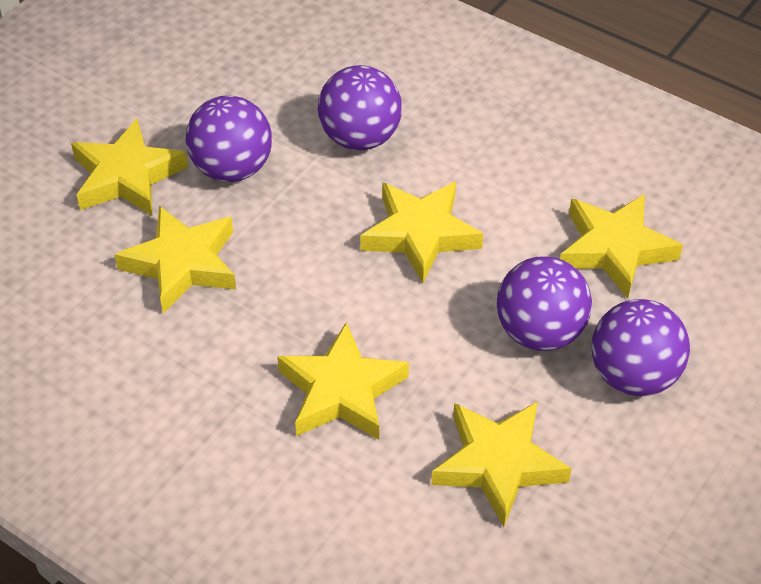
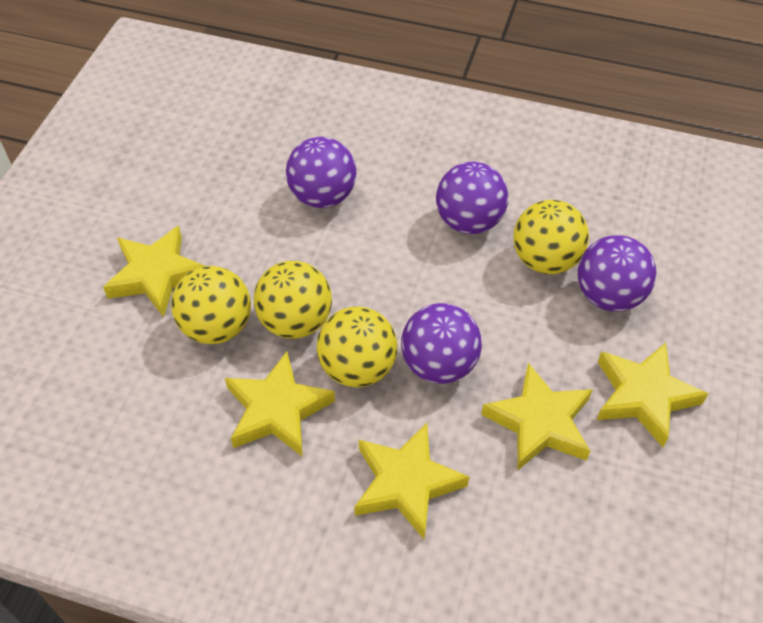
yellow ball: 0 -> 4
yellow star: 6 -> 5

